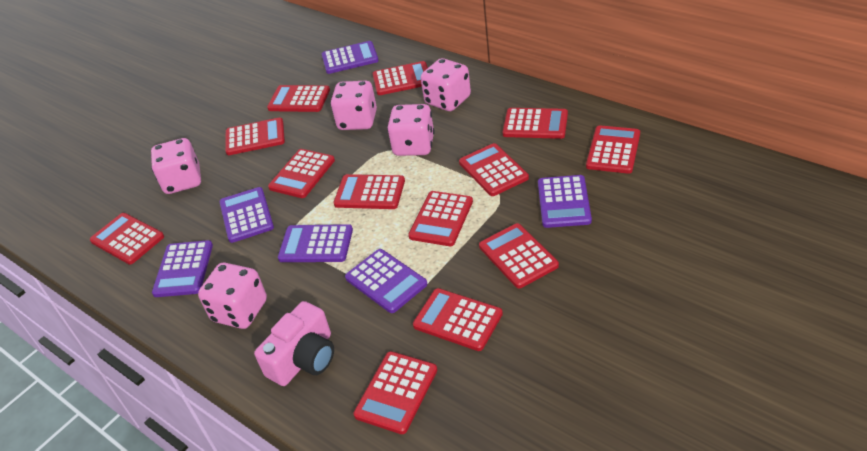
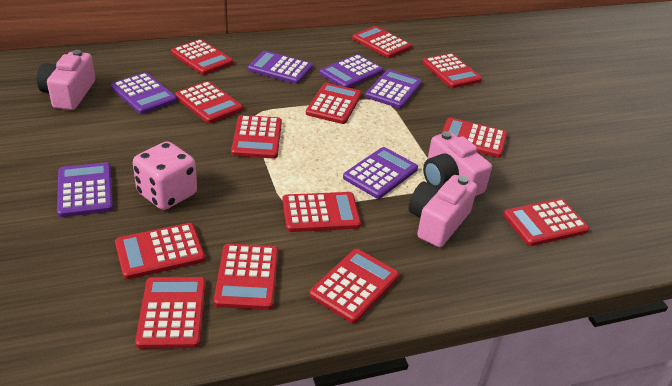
pink camera: 1 -> 3
pink dice: 5 -> 1

